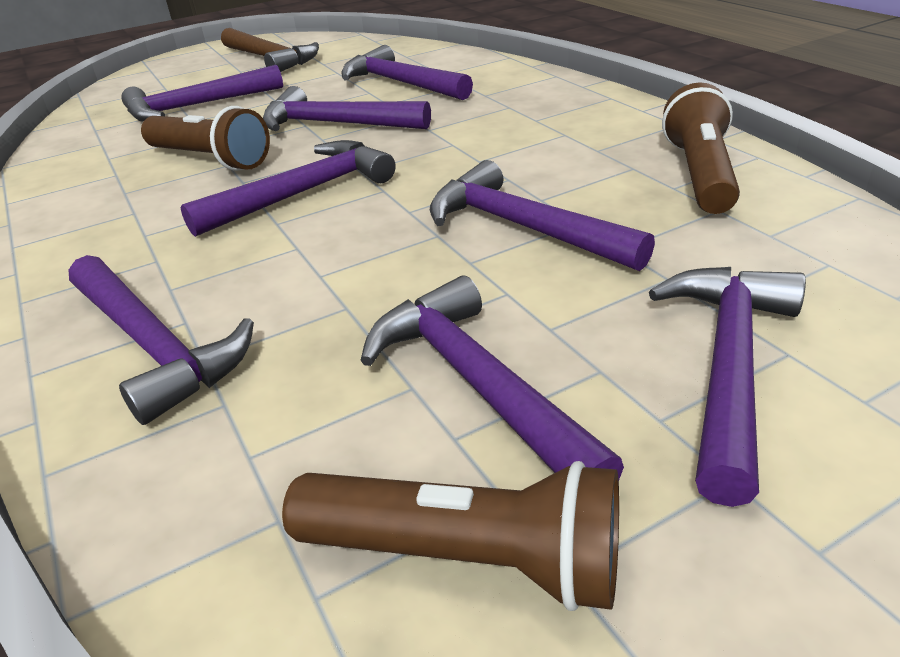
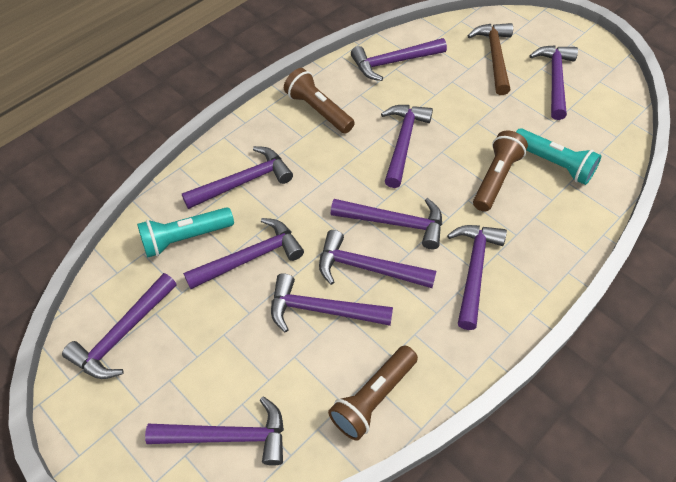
purple hammer: 8 -> 11
turquoise flashlight: 0 -> 2

